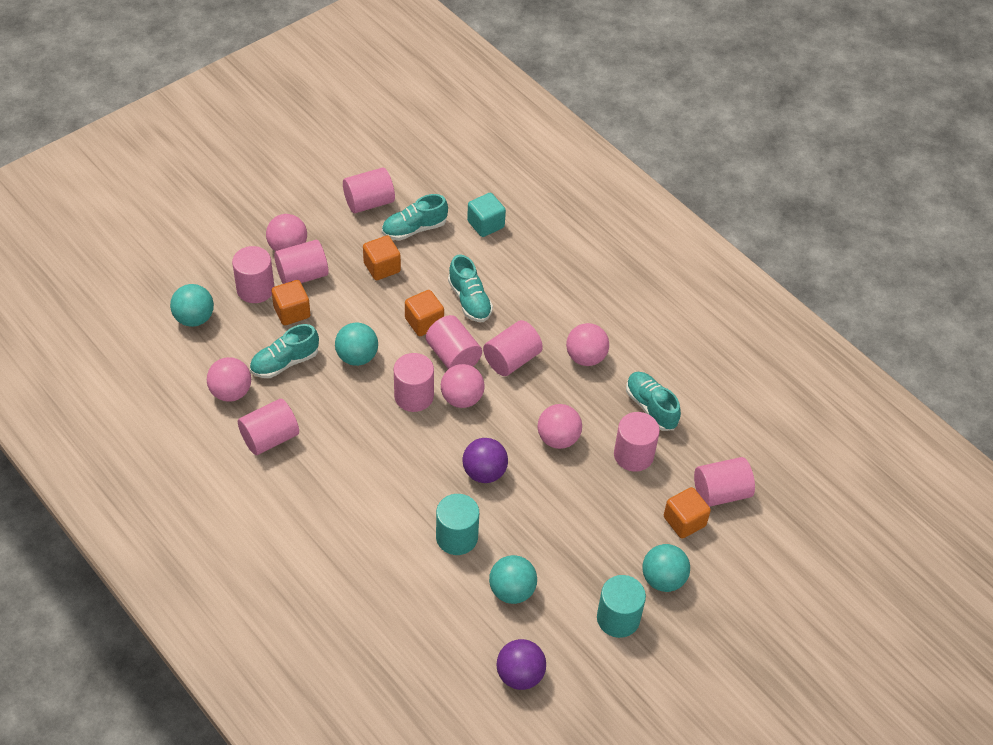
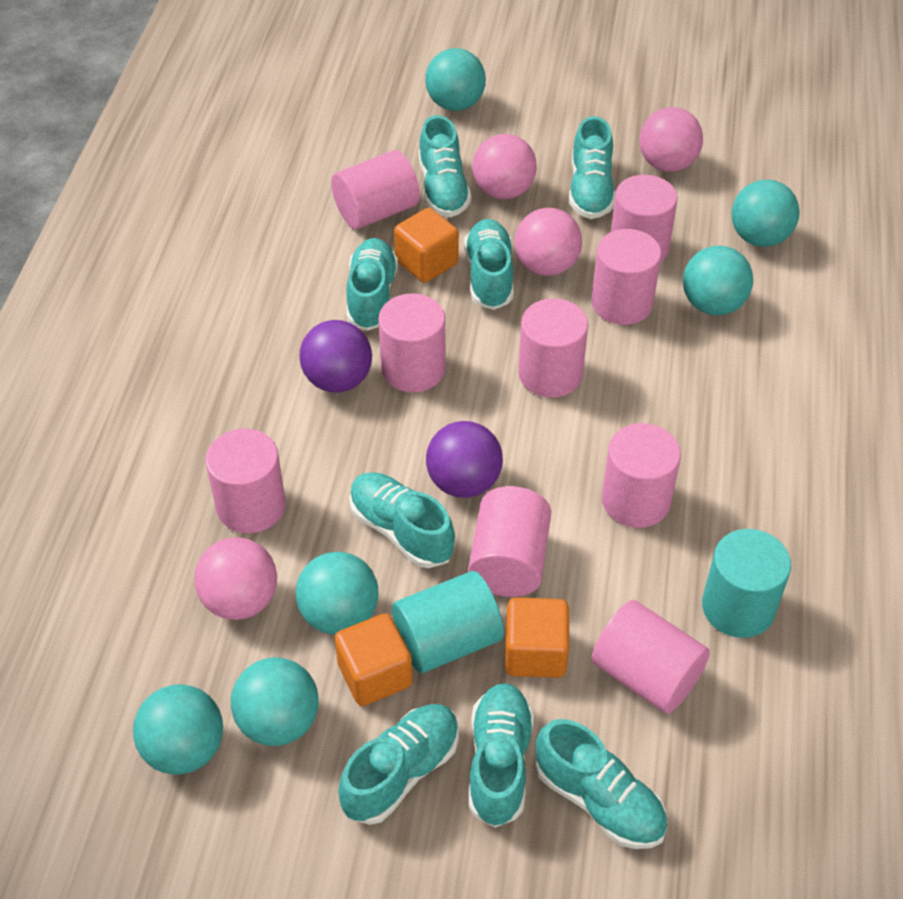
orange cube: 4 -> 3
pink ball: 5 -> 4
turquoise ball: 4 -> 6
turquoise cube: 1 -> 0
turquoise shoe: 4 -> 8

